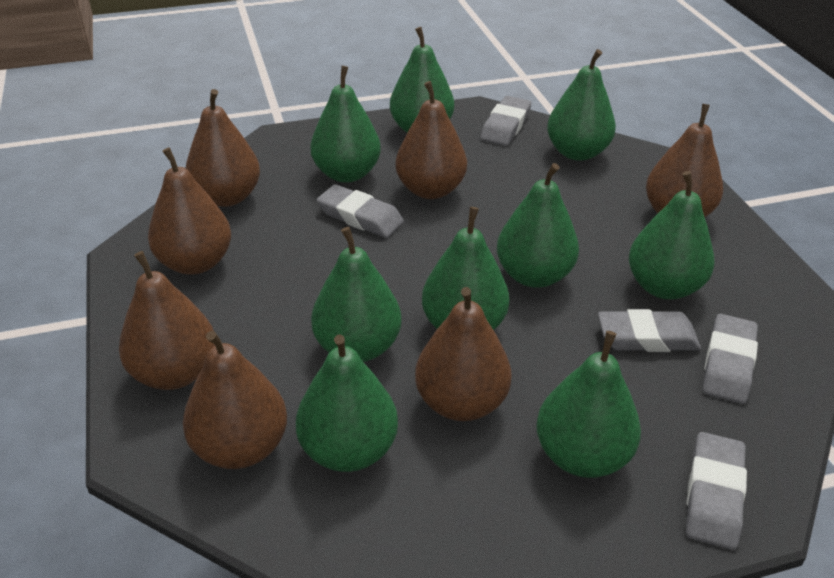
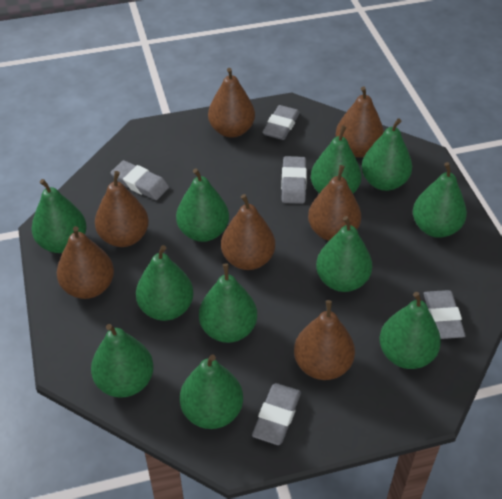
green pear: 9 -> 11

